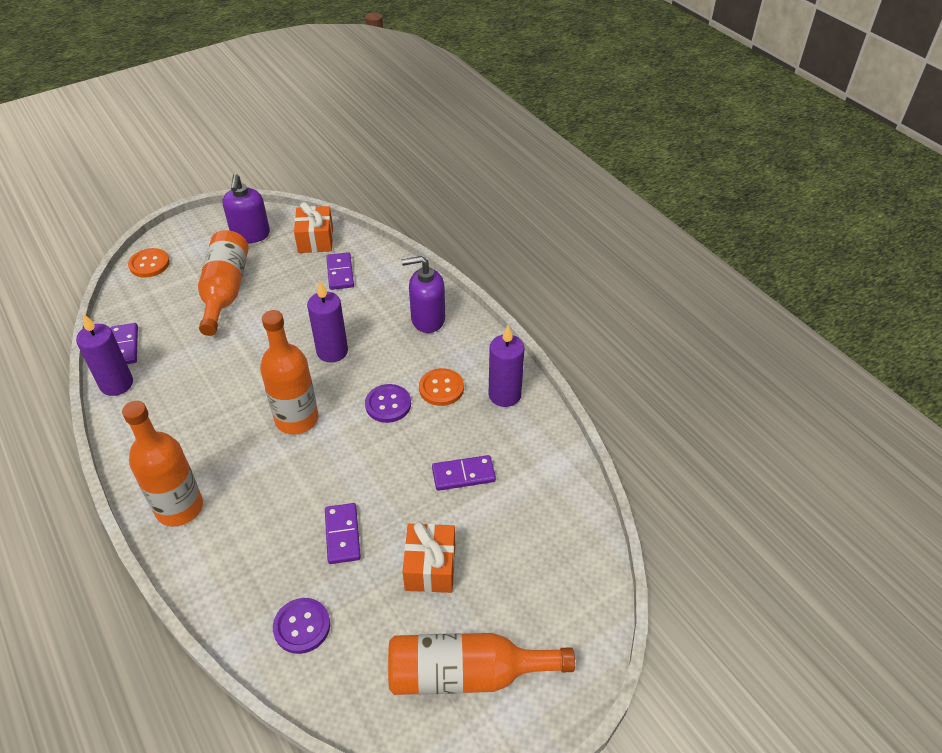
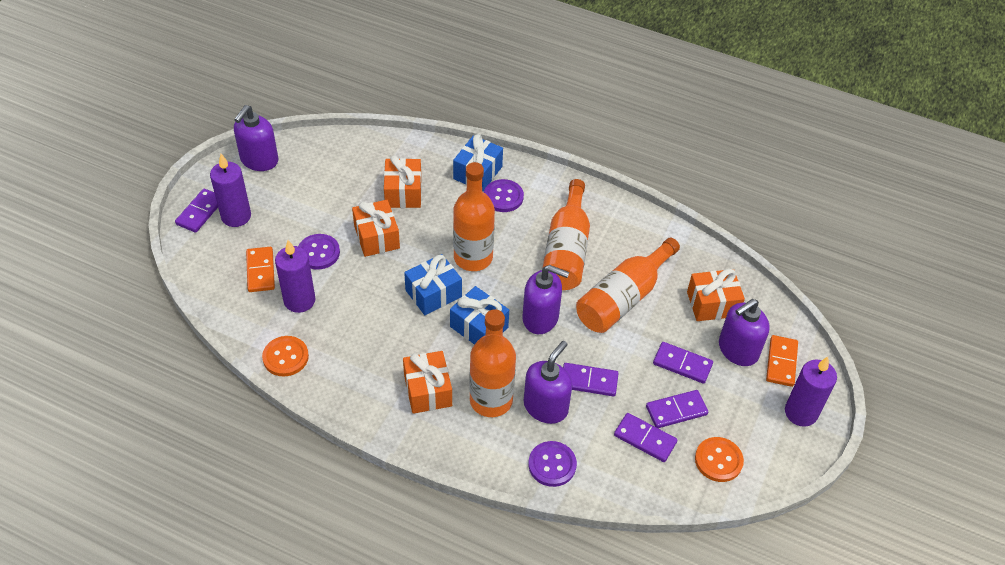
blue gift: 0 -> 3
orange domino: 0 -> 2
orange gift: 2 -> 4
purple button: 2 -> 3
purple domino: 4 -> 5
purple soap dispenser: 2 -> 4

